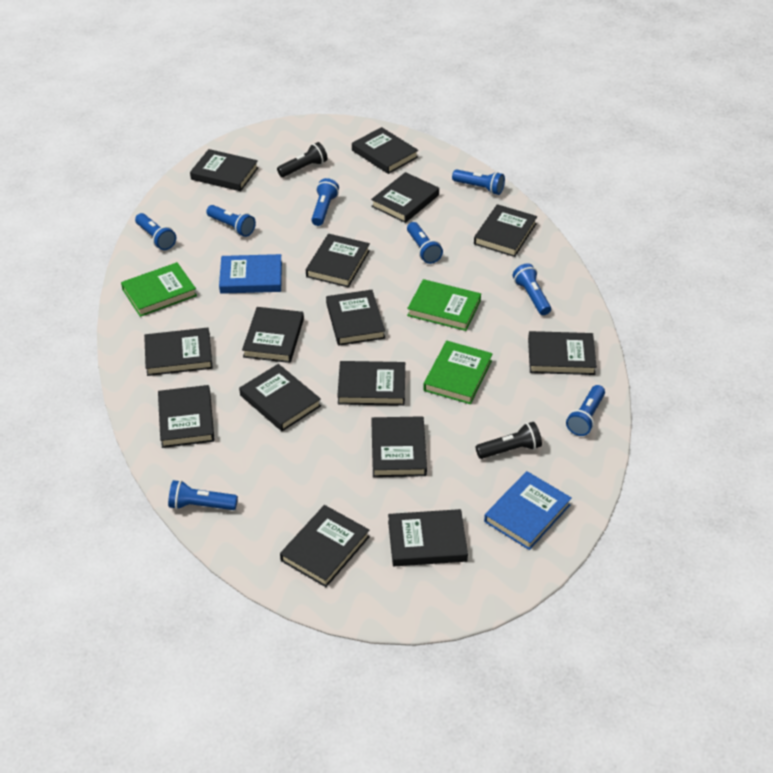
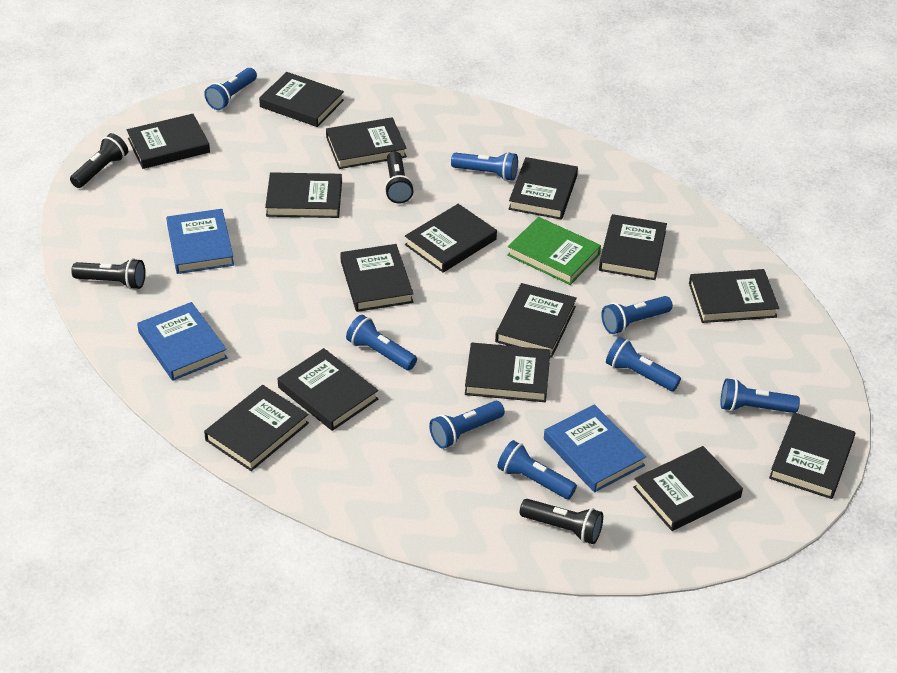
black flashlight: 2 -> 4
blue book: 2 -> 3
green book: 3 -> 1

